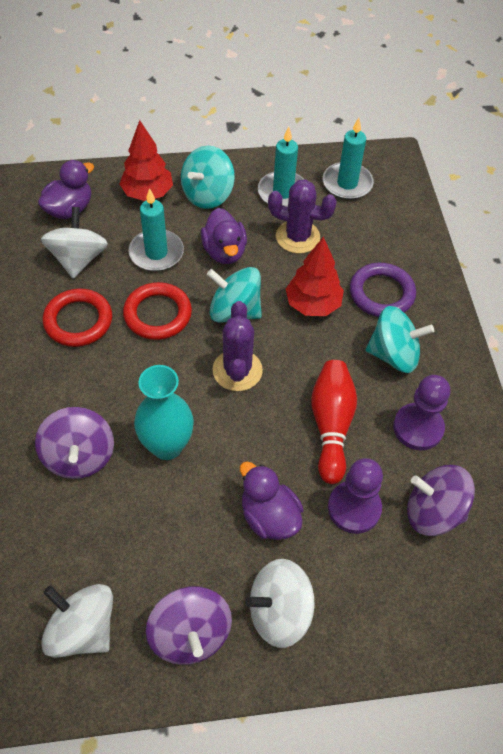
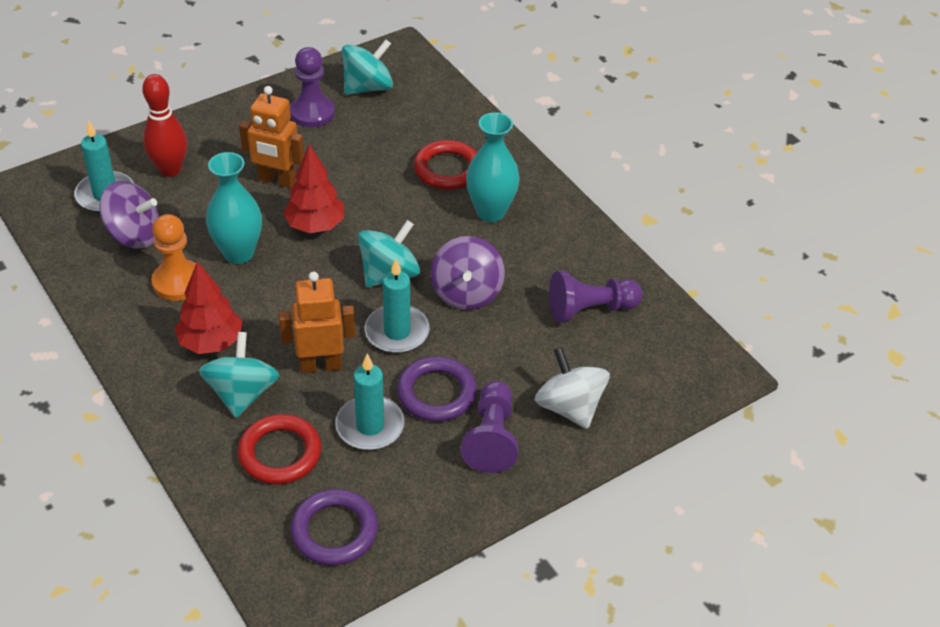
orange pawn: 0 -> 1
orange robot: 0 -> 2
purple cactus: 2 -> 0
purple duck: 3 -> 0
purple pawn: 2 -> 3
purple ring: 1 -> 2
purple spinning top: 3 -> 2
turquoise vase: 1 -> 2
white spinning top: 3 -> 1

